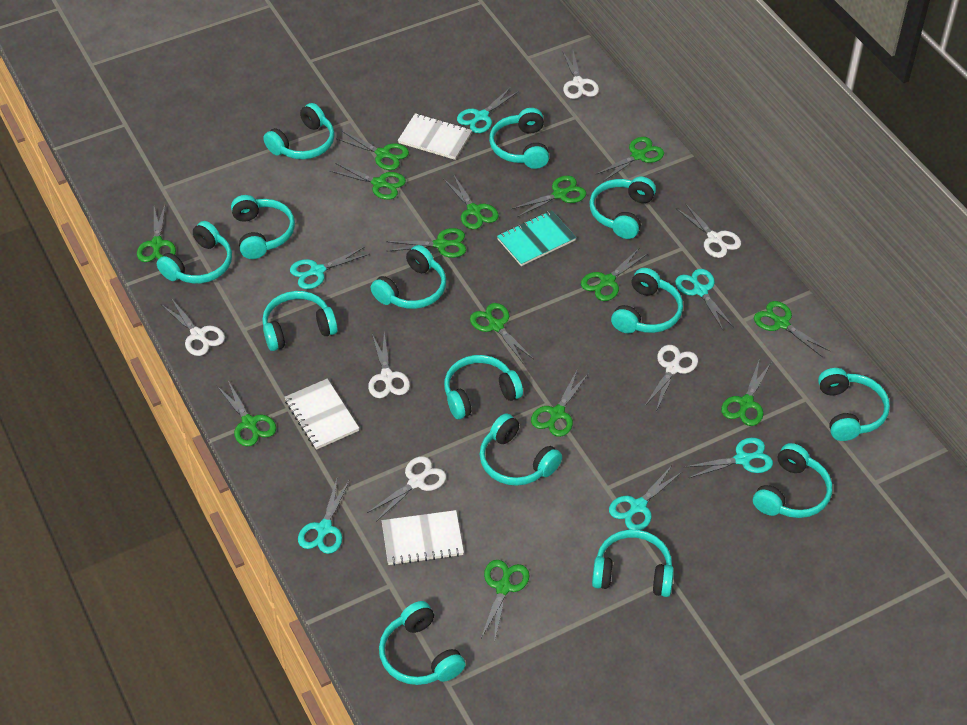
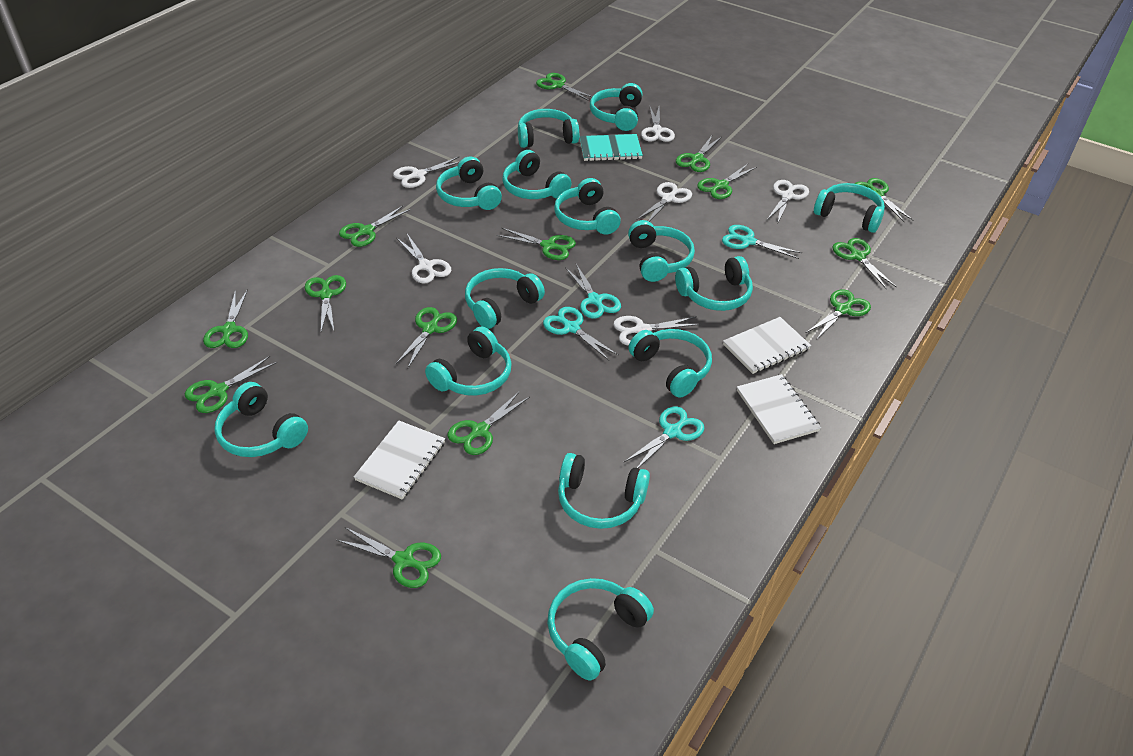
turquoise scissors: 6 -> 4

